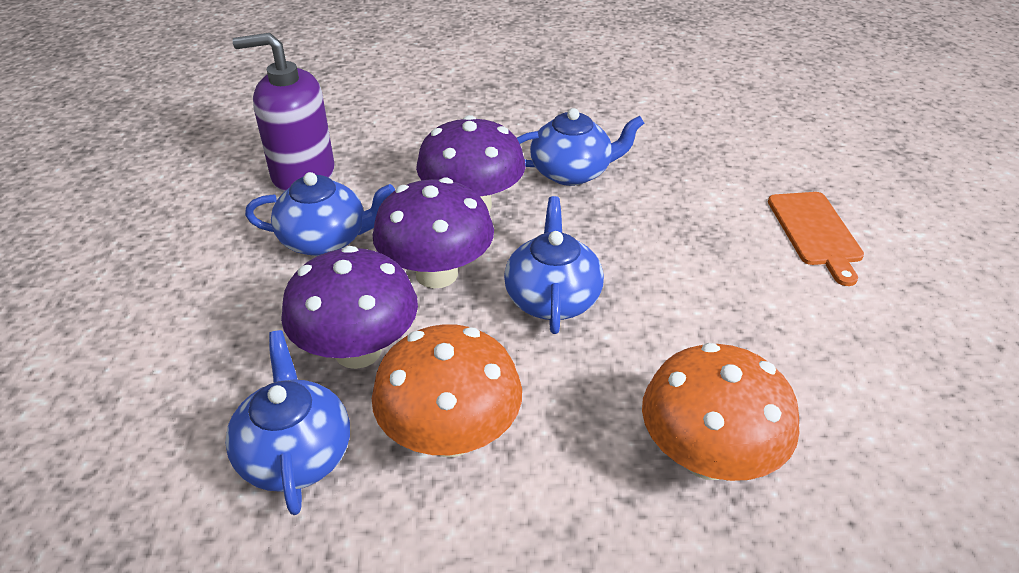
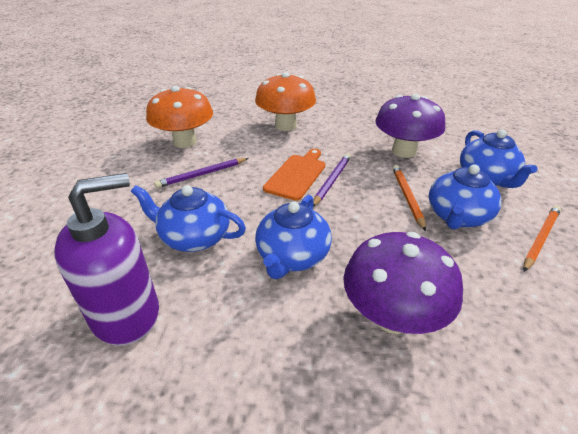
orange pencil: 0 -> 2
purple mushroom: 3 -> 2
purple pencil: 0 -> 2

